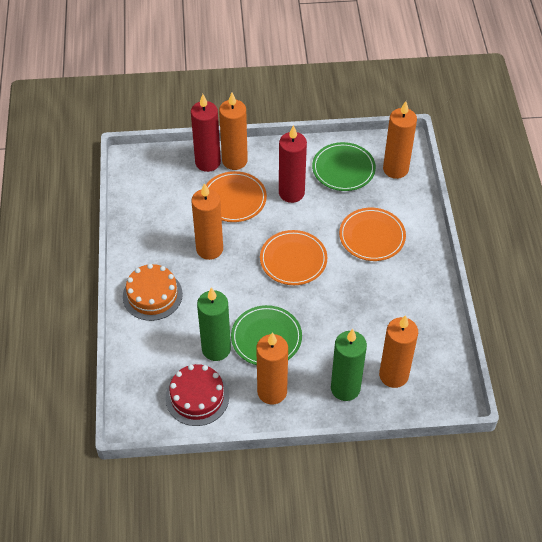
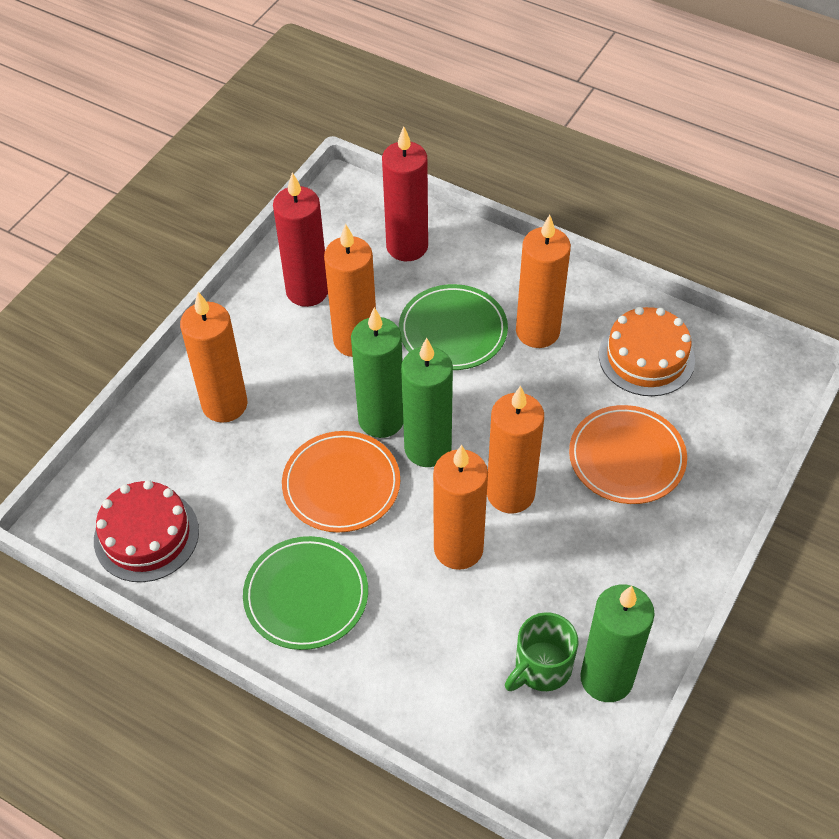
green candle: 2 -> 3
green mug: 0 -> 1
orange plate: 3 -> 2

